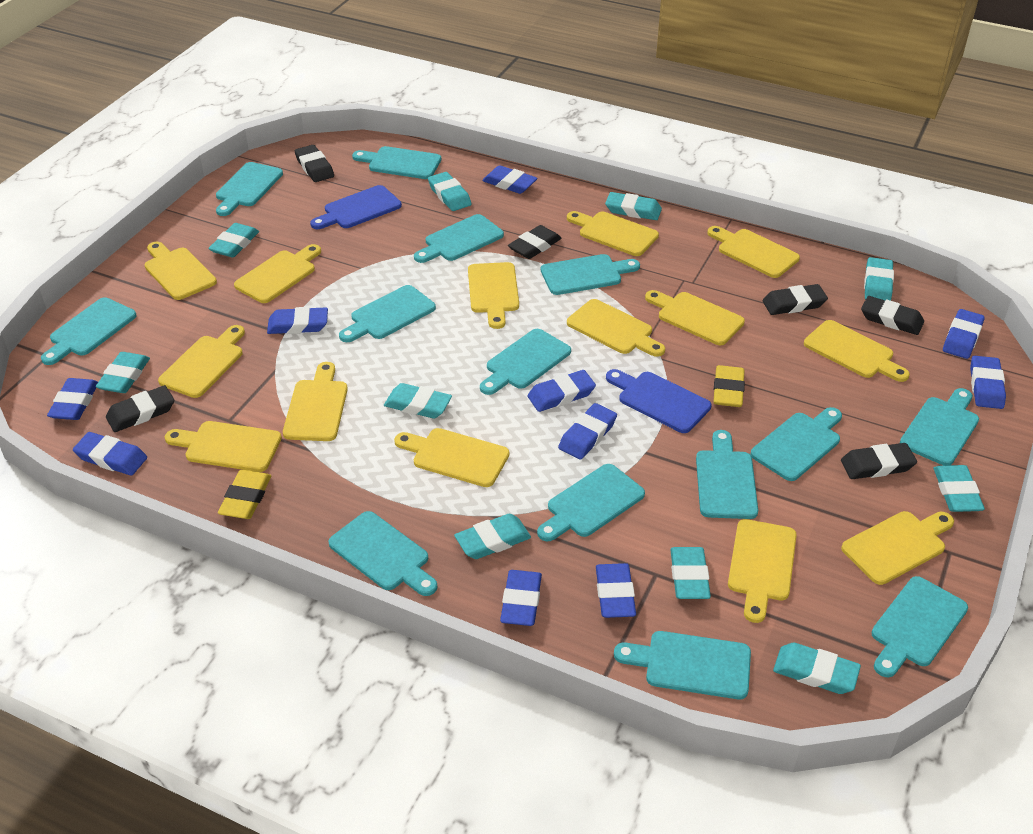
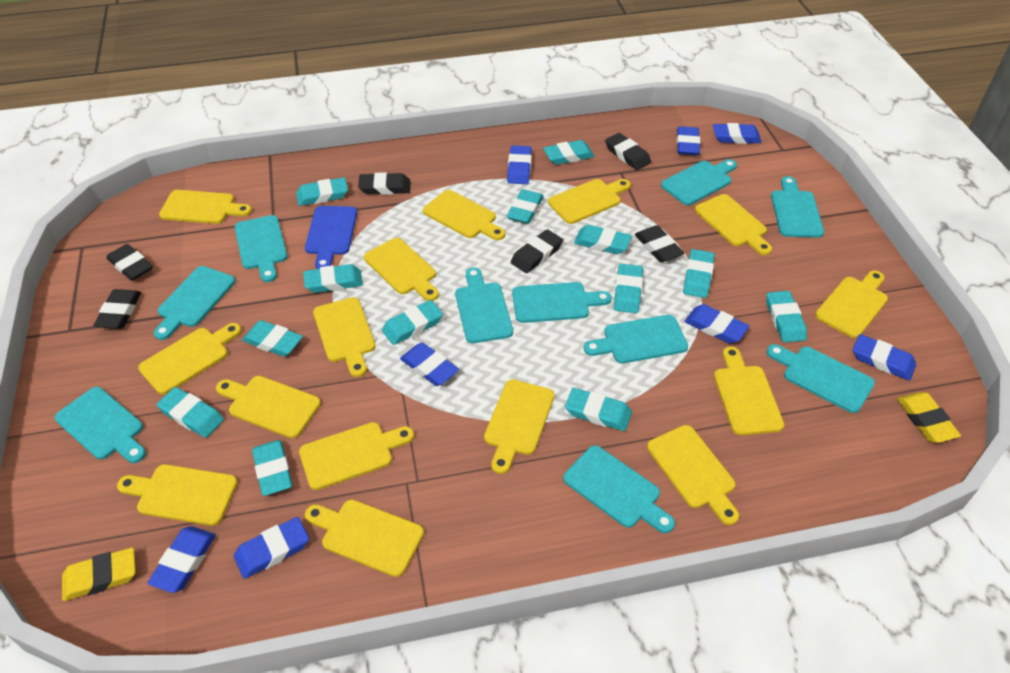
blue cutting board: 2 -> 1
blue eraser: 10 -> 8
turquoise cutting board: 14 -> 10
turquoise eraser: 10 -> 13
yellow cutting board: 14 -> 15

